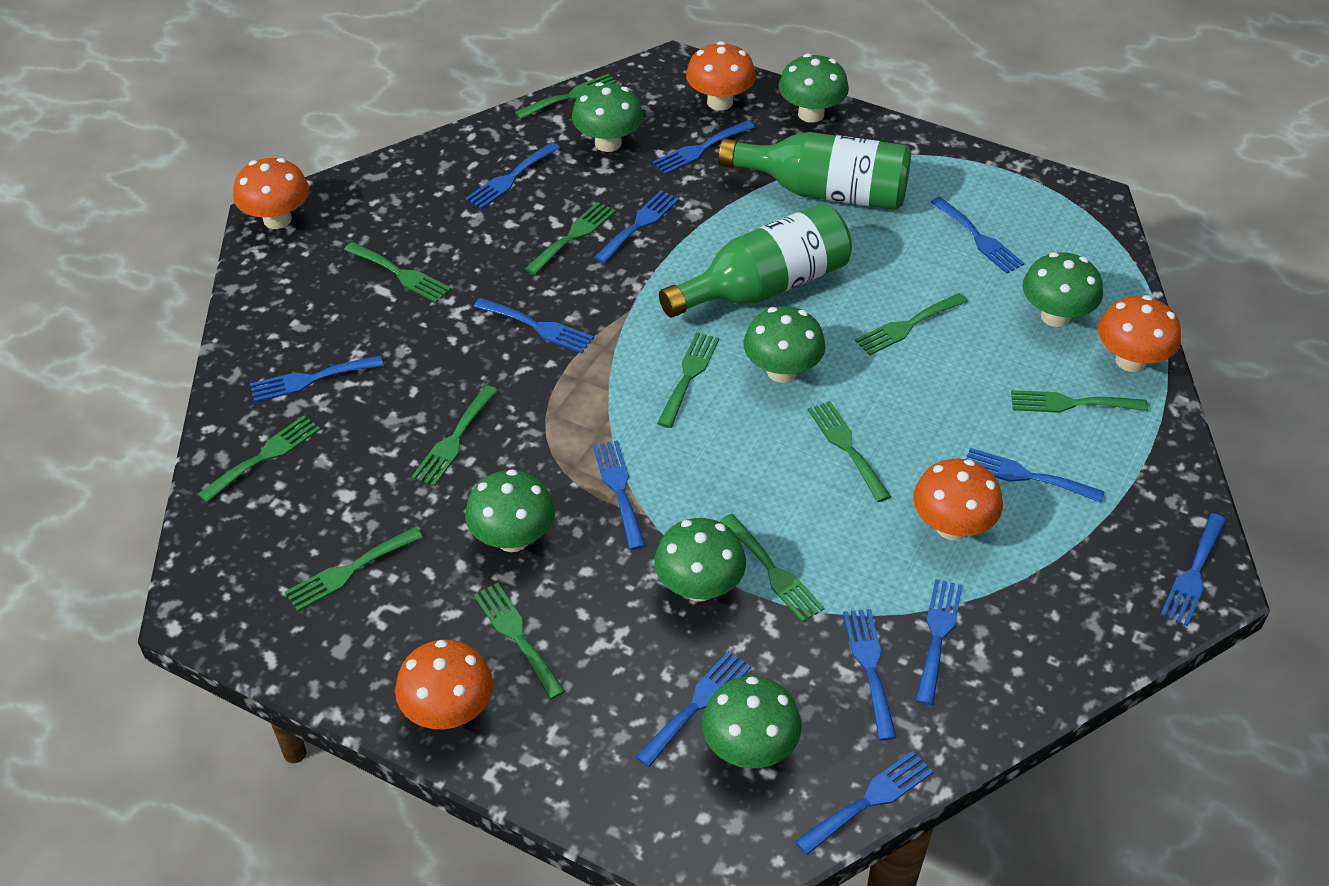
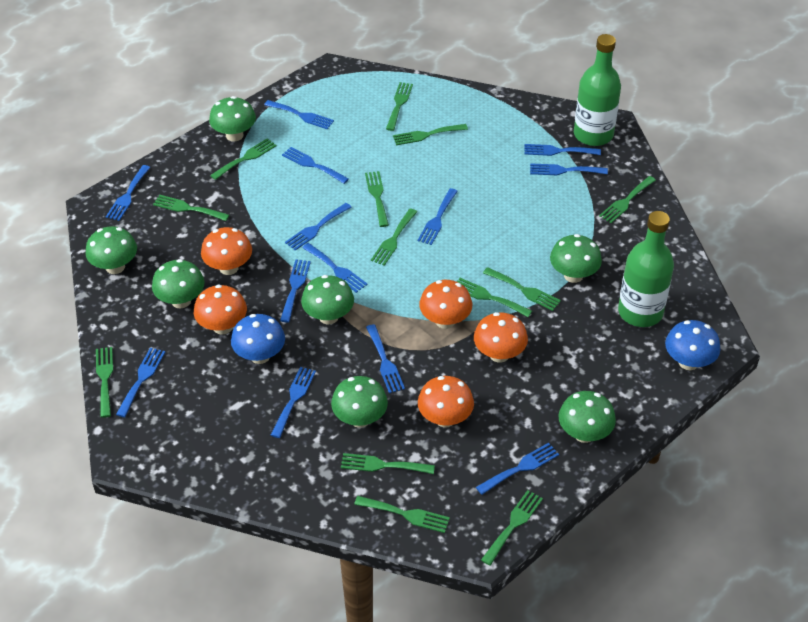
blue mushroom: 0 -> 2
green fork: 12 -> 13

